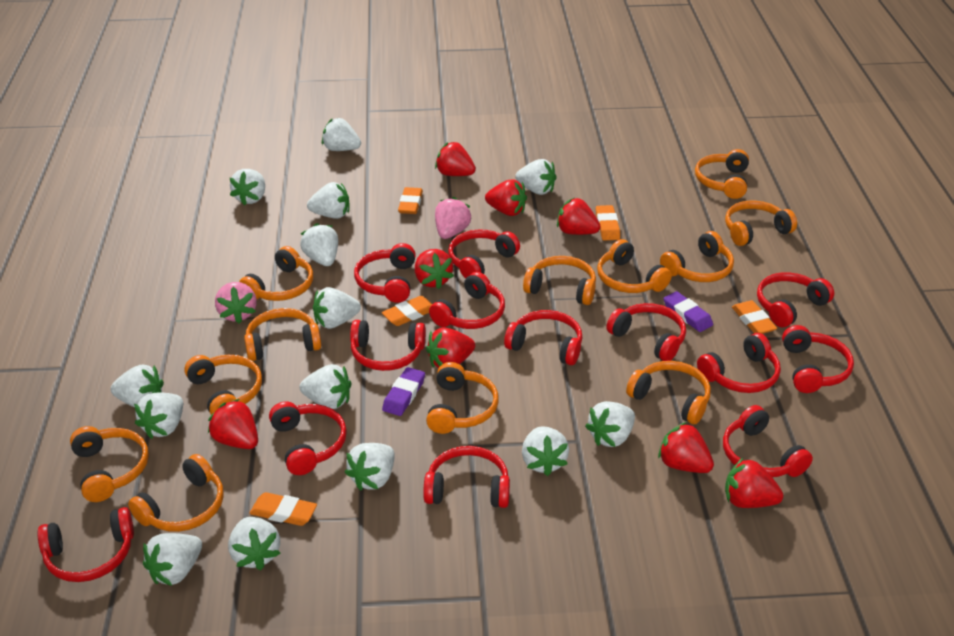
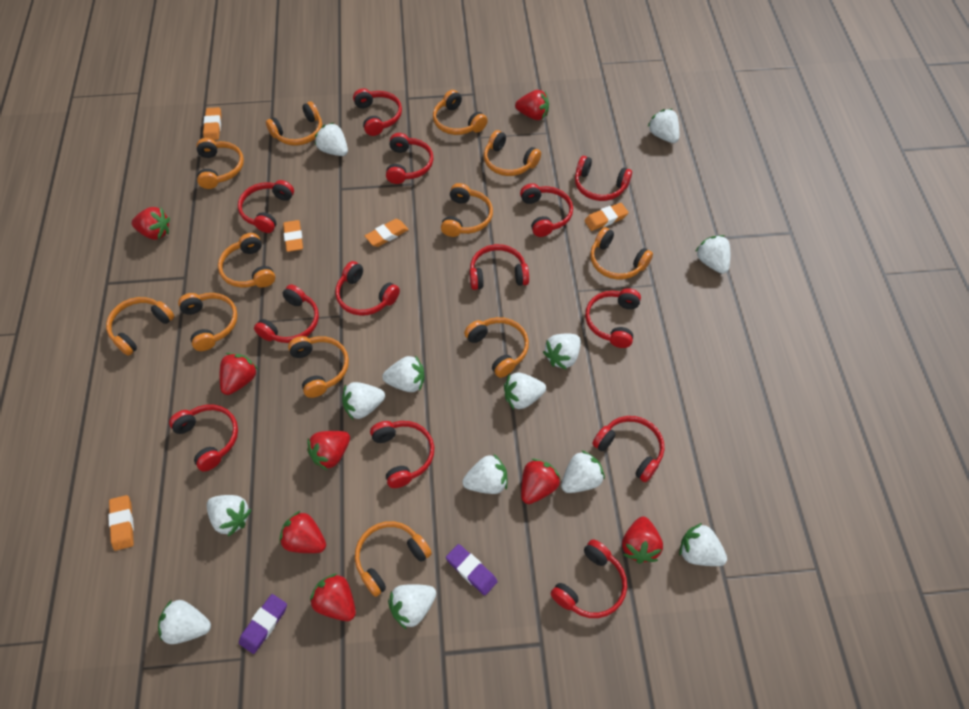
pink strawberry: 2 -> 0
white strawberry: 14 -> 13

